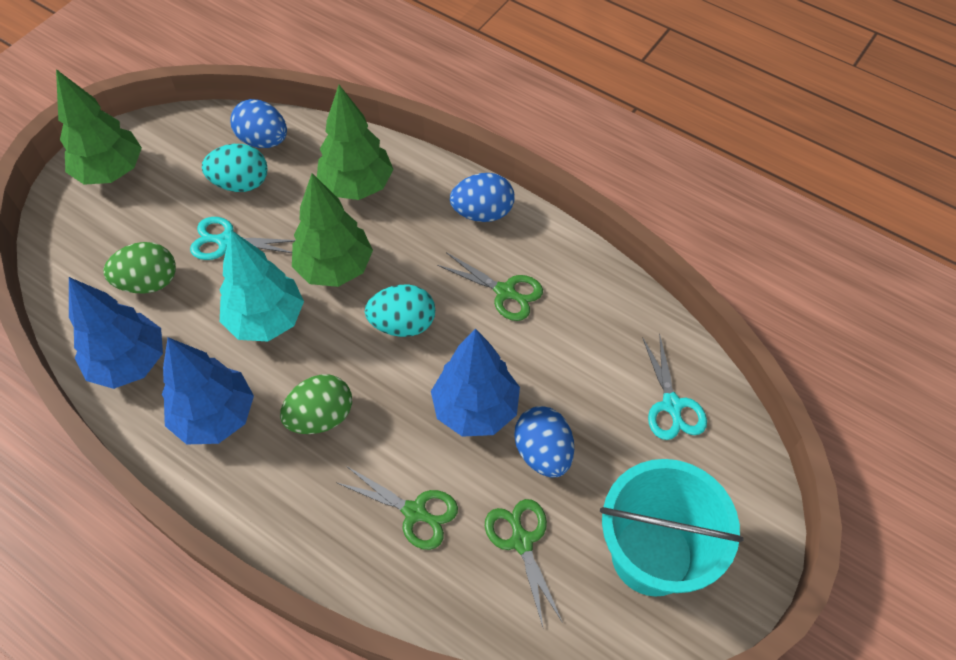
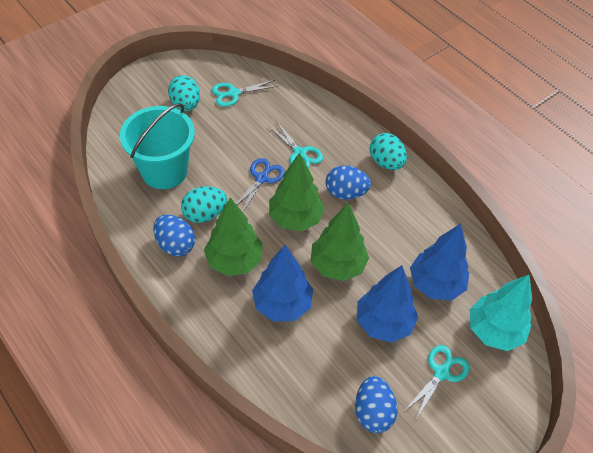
blue scissors: 0 -> 1
green egg: 2 -> 0
green scissors: 3 -> 0
turquoise egg: 2 -> 3
turquoise scissors: 2 -> 3

